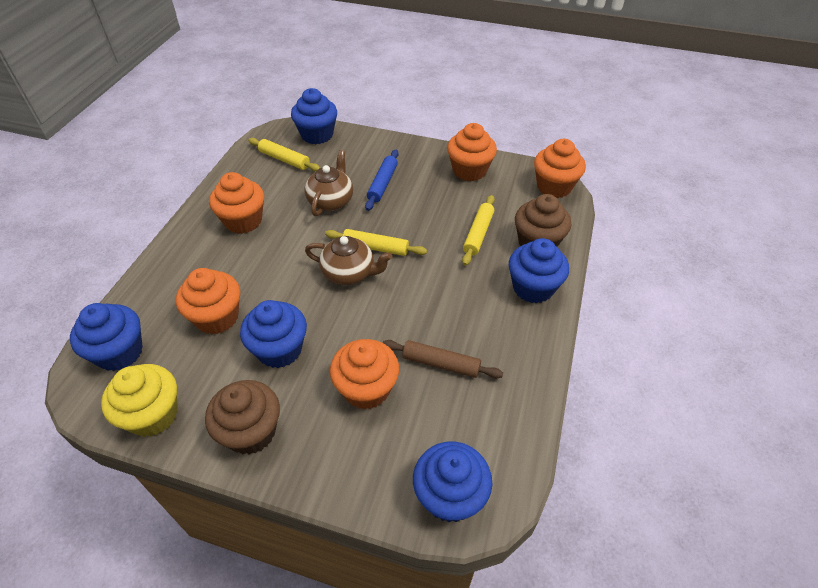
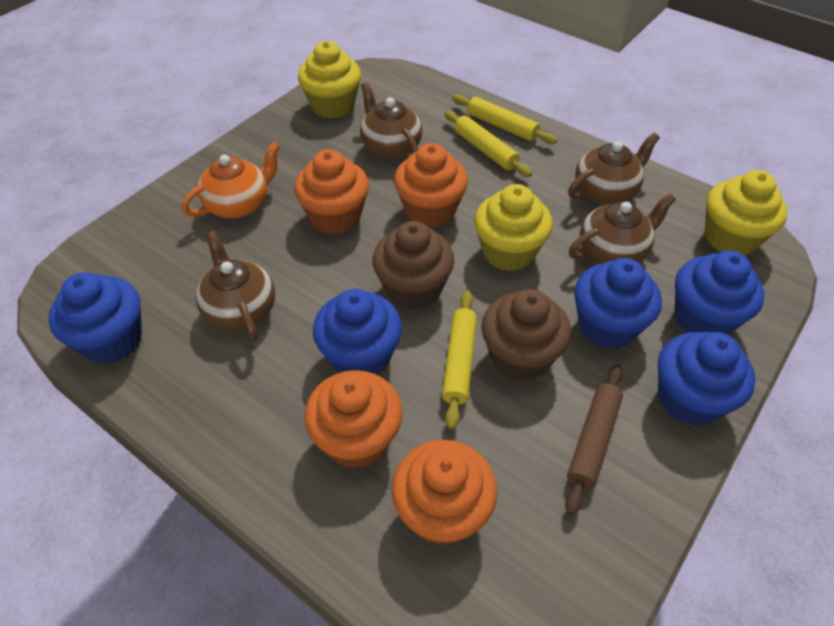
blue rolling pin: 1 -> 0
brown teapot: 2 -> 4
orange cupcake: 5 -> 4
orange teapot: 0 -> 1
yellow cupcake: 1 -> 3

